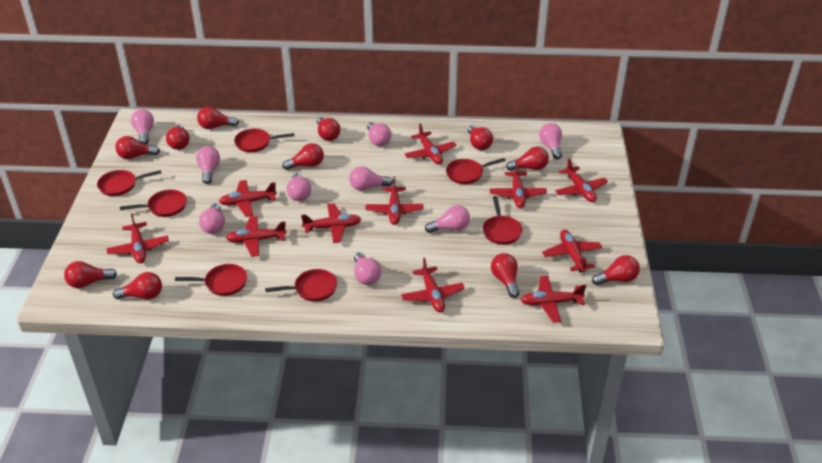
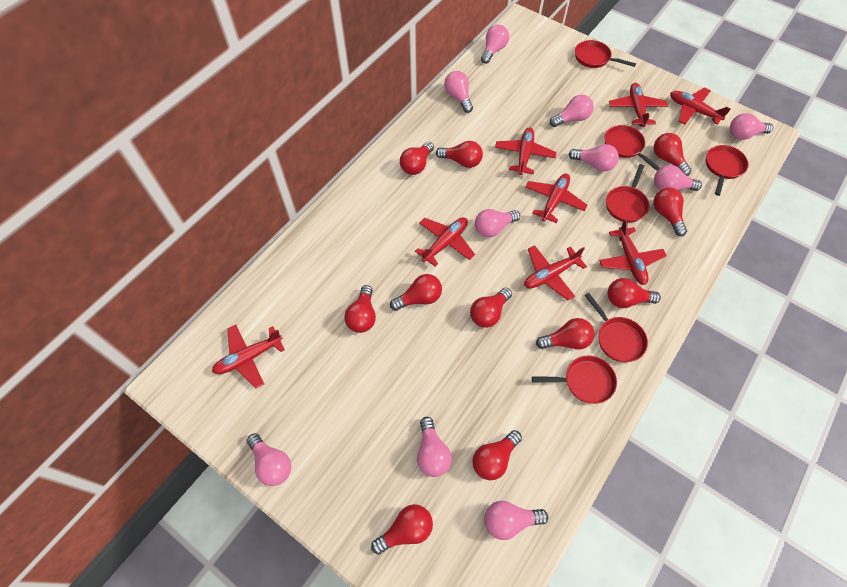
pink light bulb: 9 -> 10
red pan: 7 -> 6
red plane: 11 -> 8

